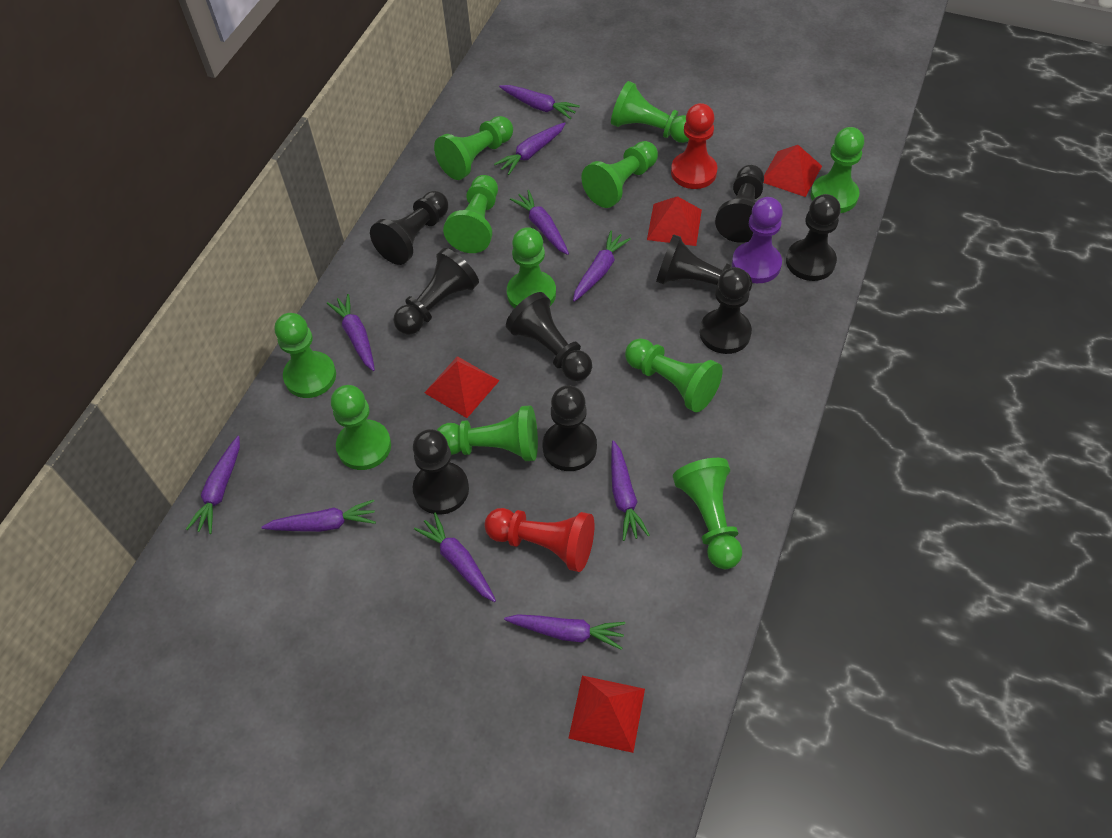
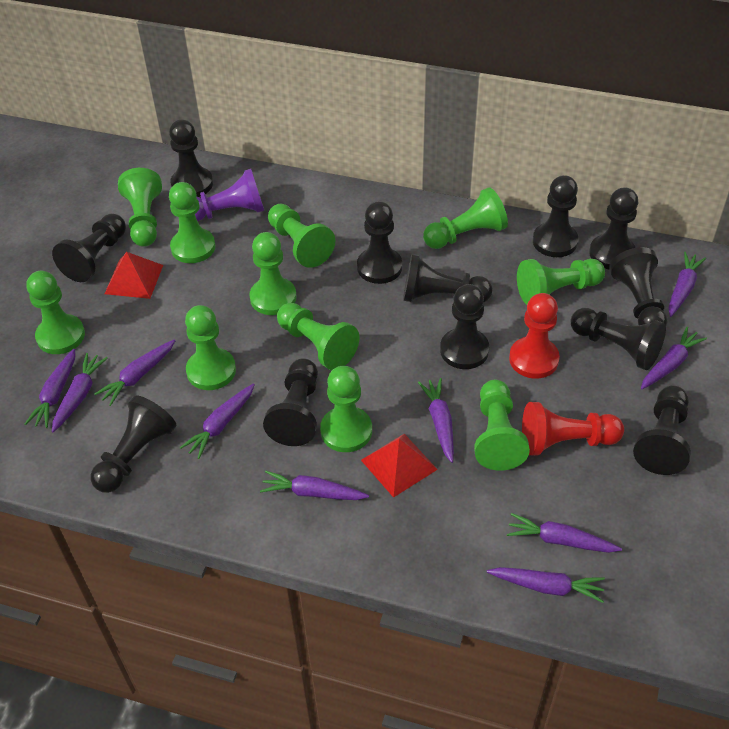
black pawn: 9 -> 12
red pyramid: 4 -> 2

